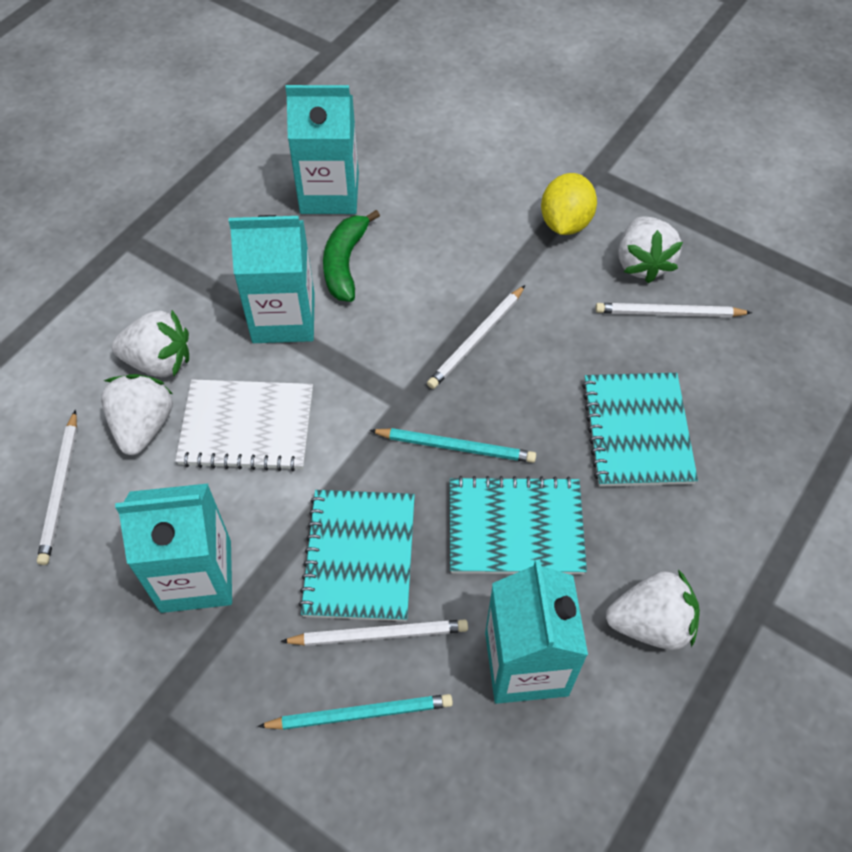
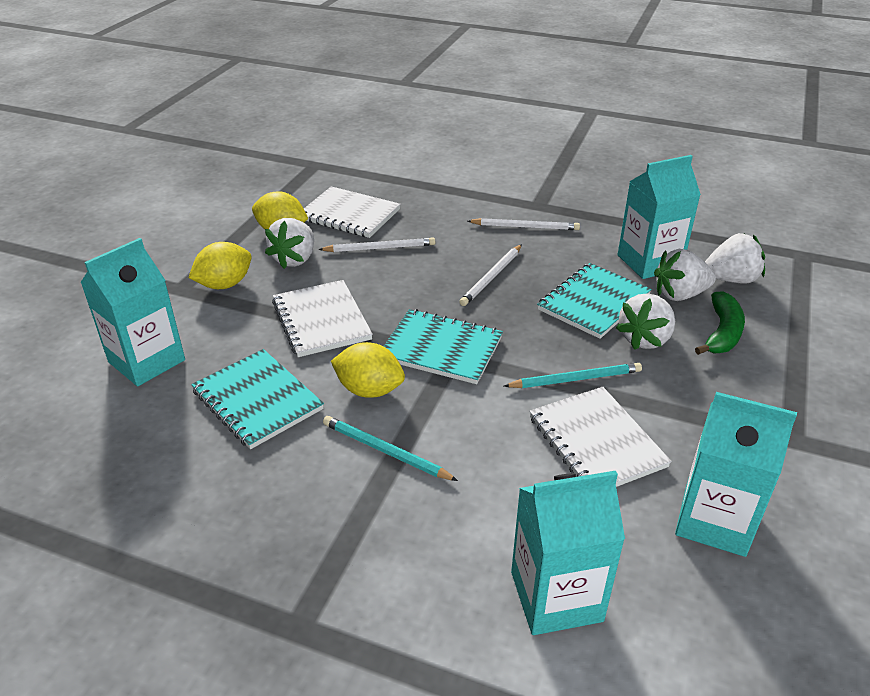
white notebook: 1 -> 3
white pencil: 4 -> 3
yellow lemon: 1 -> 3

